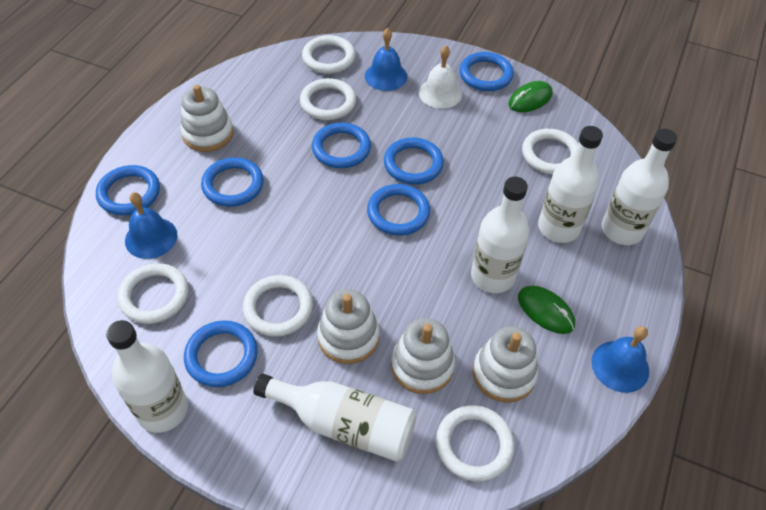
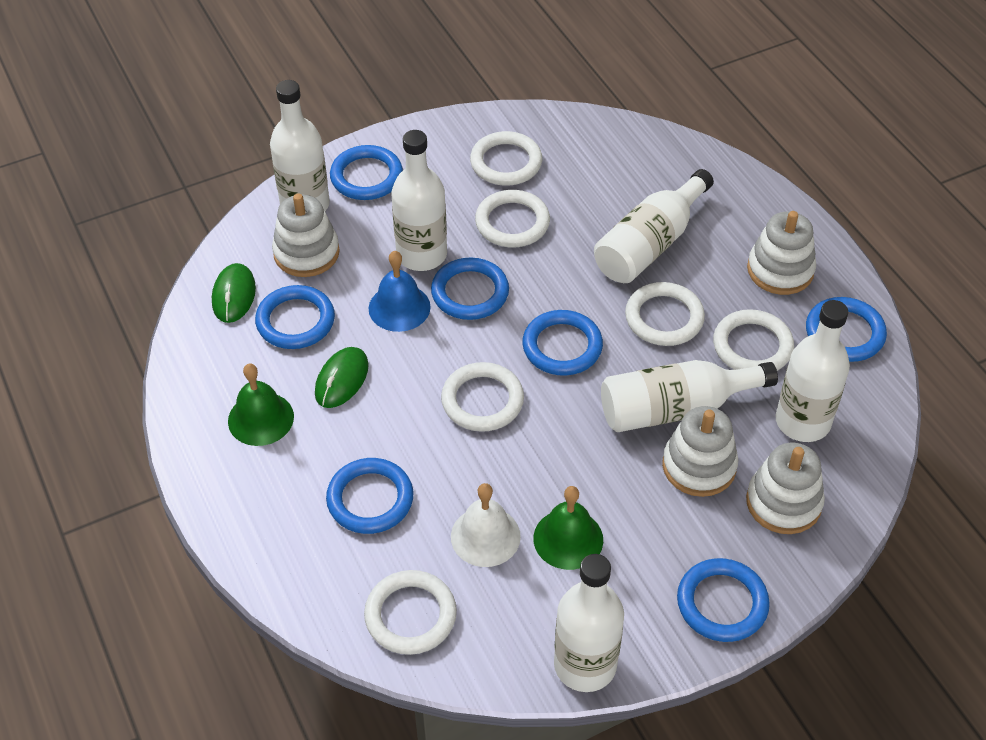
blue bell: 3 -> 1
green bell: 0 -> 2
white bottle: 5 -> 6

